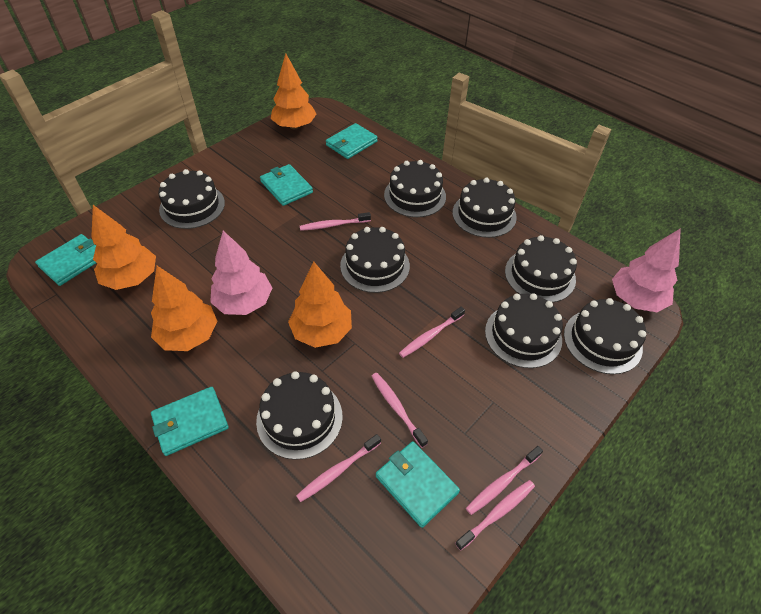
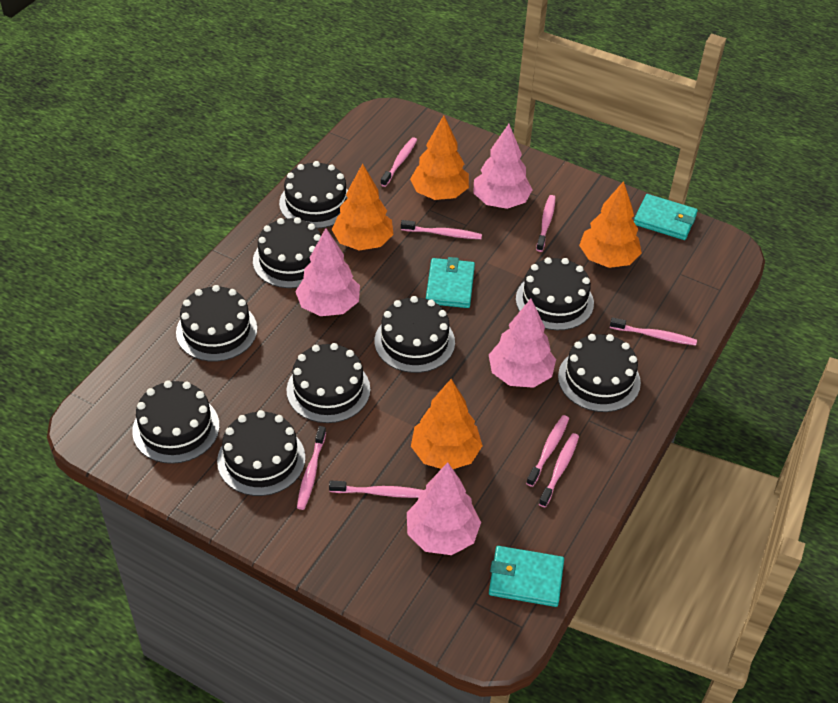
black cake: 8 -> 9
pink toothbrush: 6 -> 8
pink tree: 2 -> 4
turquoise wallet: 5 -> 3

